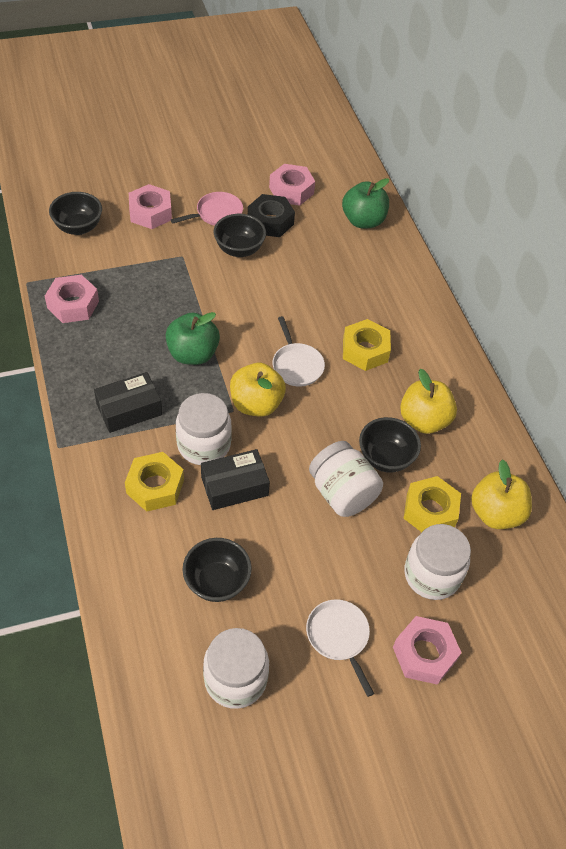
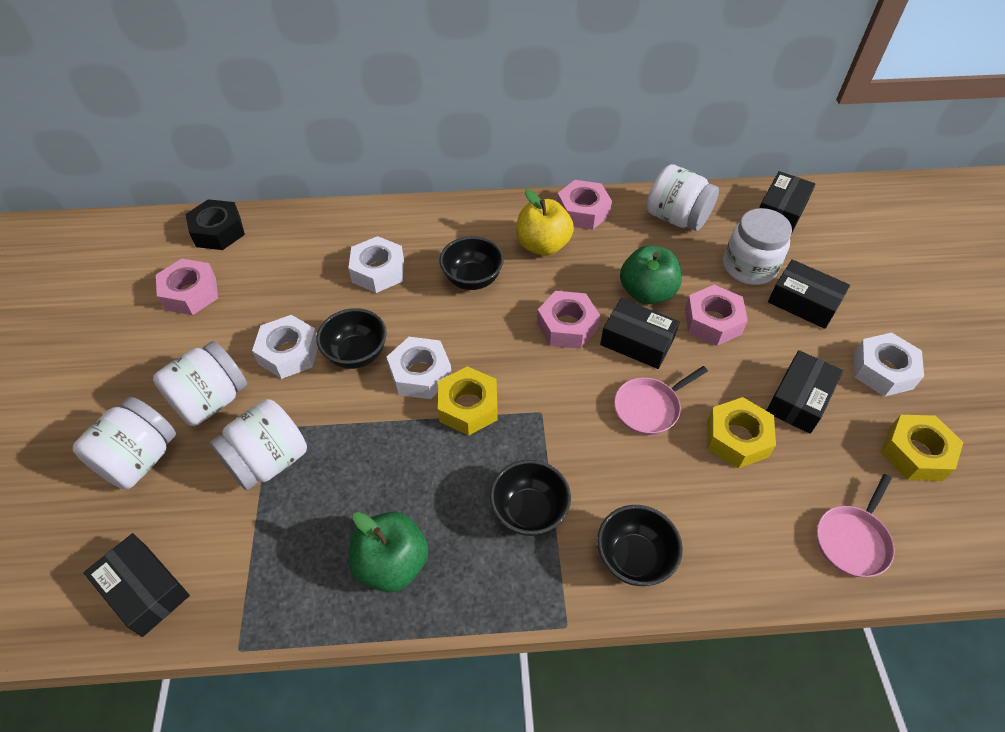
black box: 2 -> 5
pink pan: 1 -> 2
white jar: 4 -> 5
white nut: 0 -> 4
white pan: 2 -> 0
yellow apple: 3 -> 1

